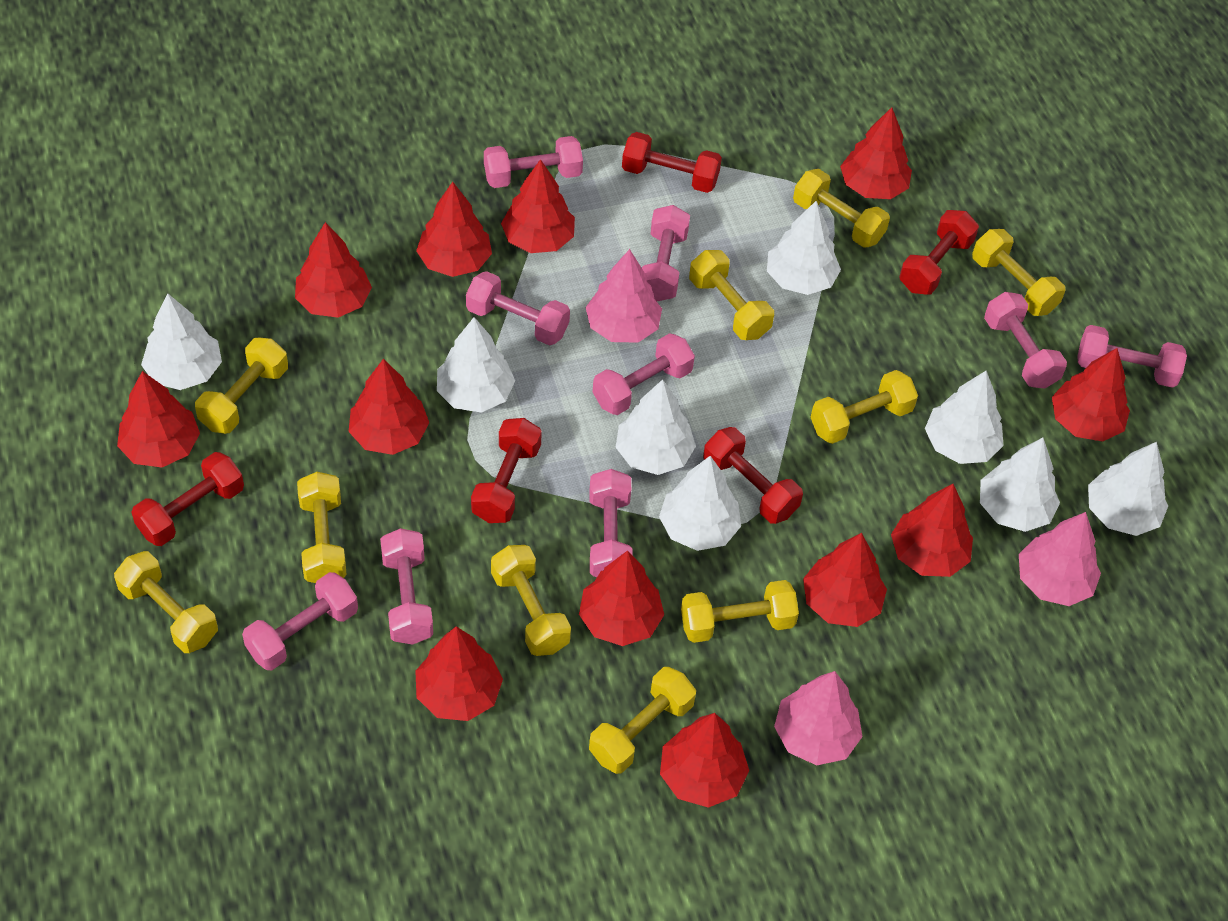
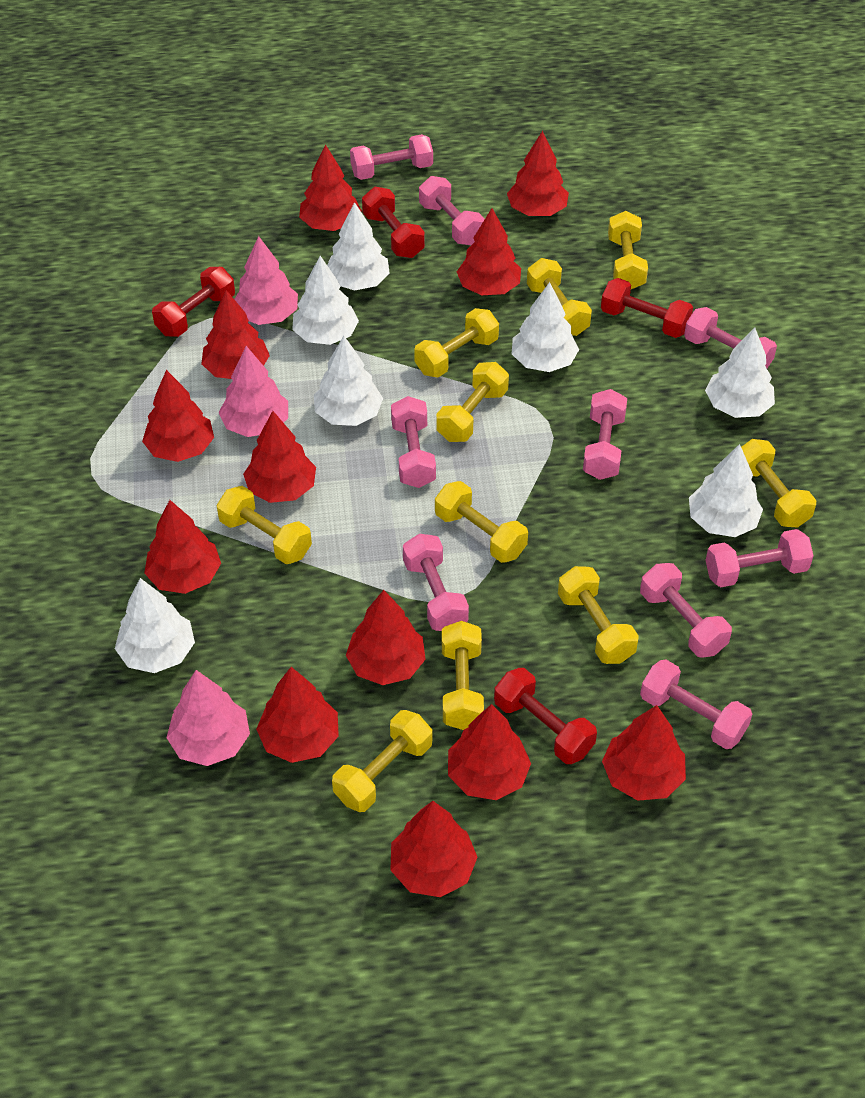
red dumbbell: 5 -> 4
white tree: 8 -> 7

